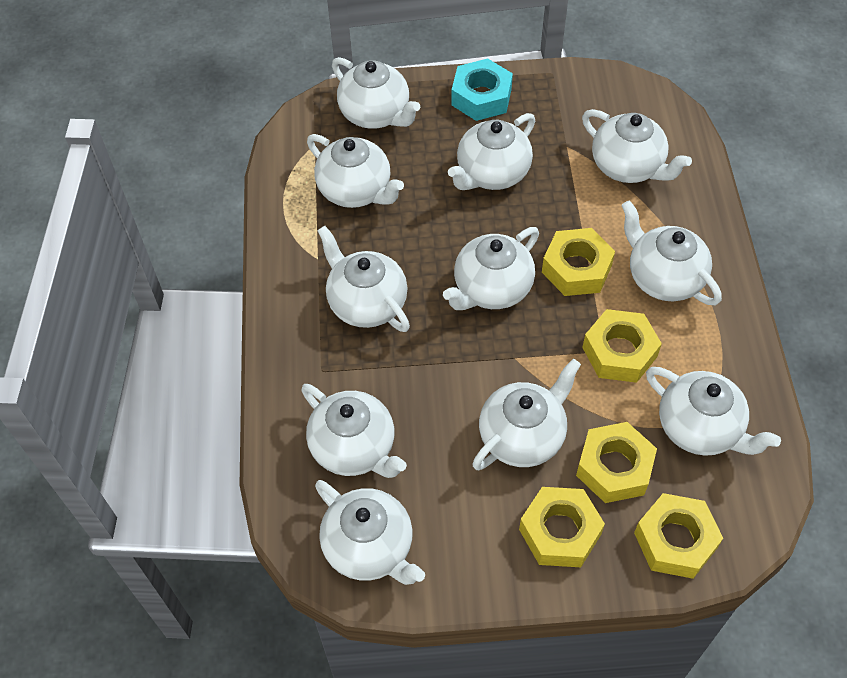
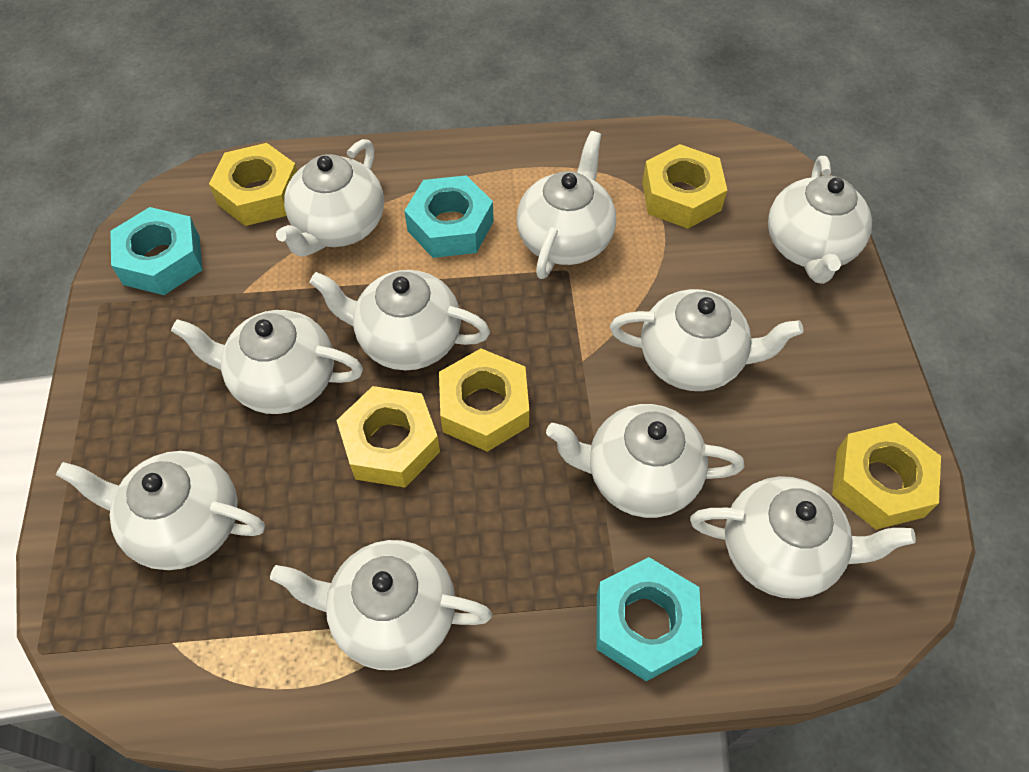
turquoise nut: 1 -> 3
white teapot: 11 -> 10

